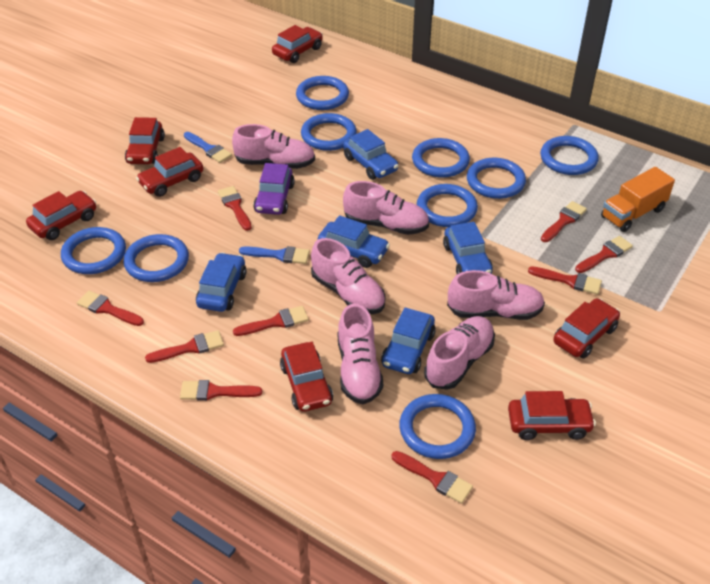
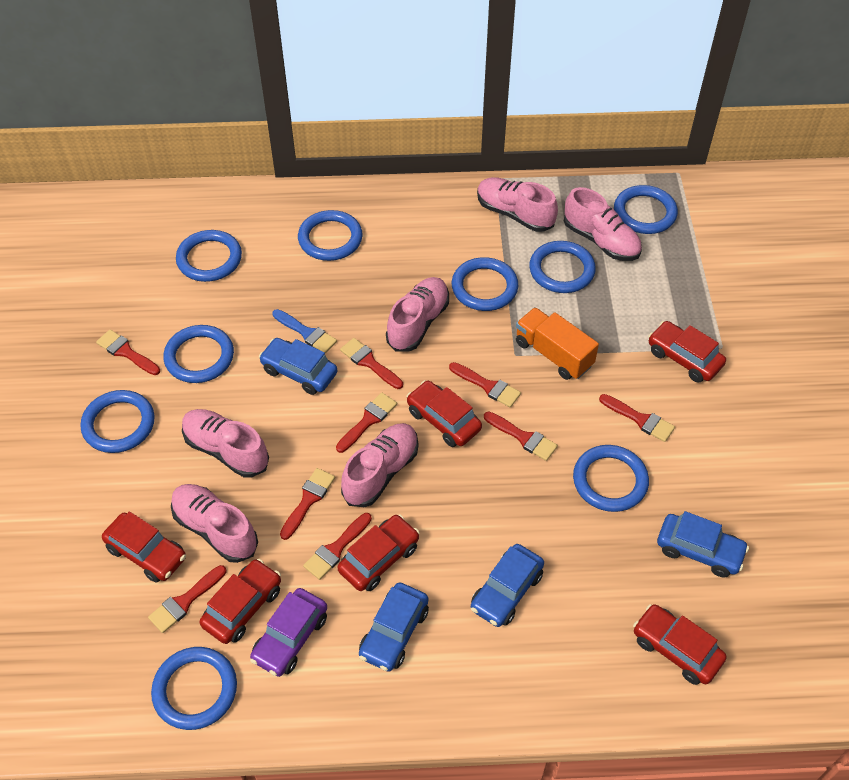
blue brush: 2 -> 1
blue car: 5 -> 4
red car: 7 -> 6

